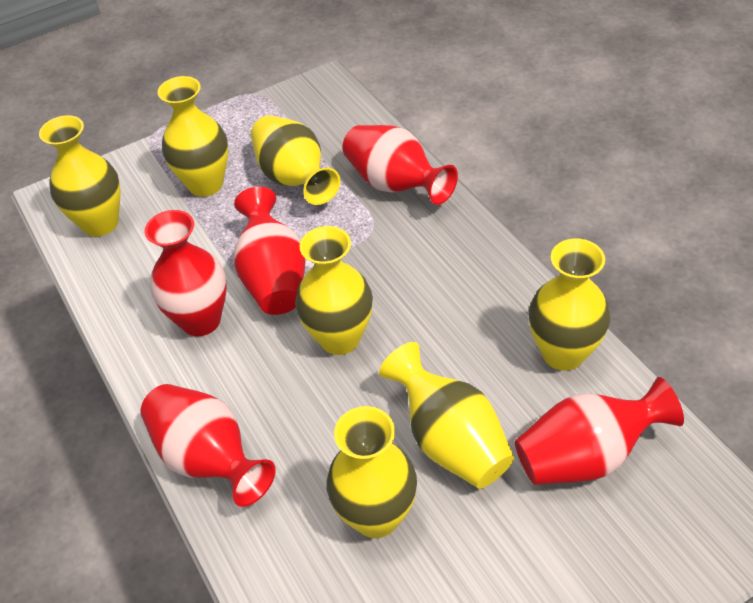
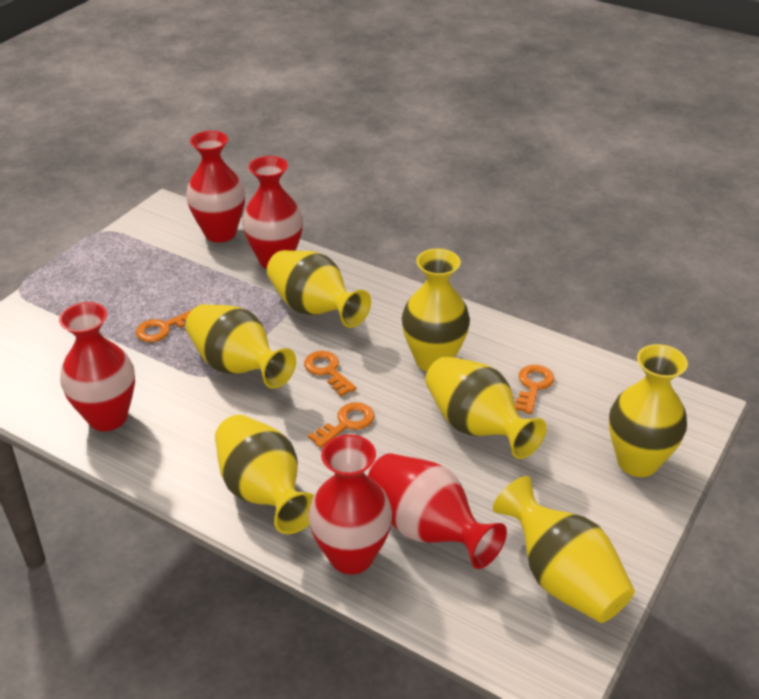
orange key: 0 -> 4

